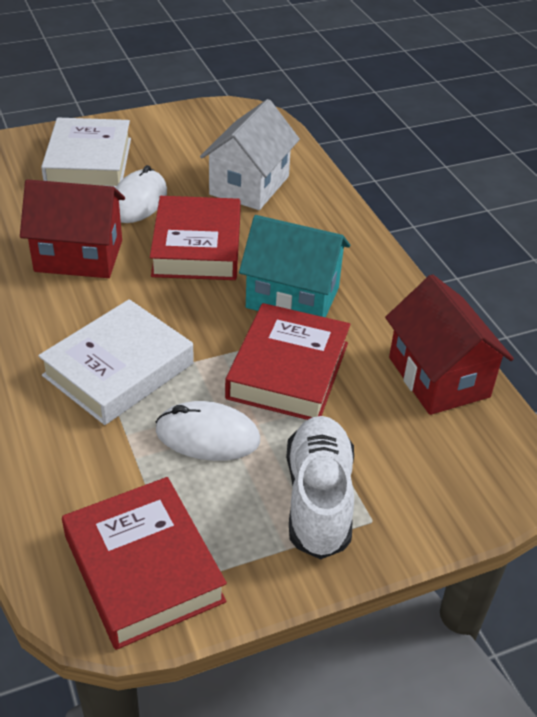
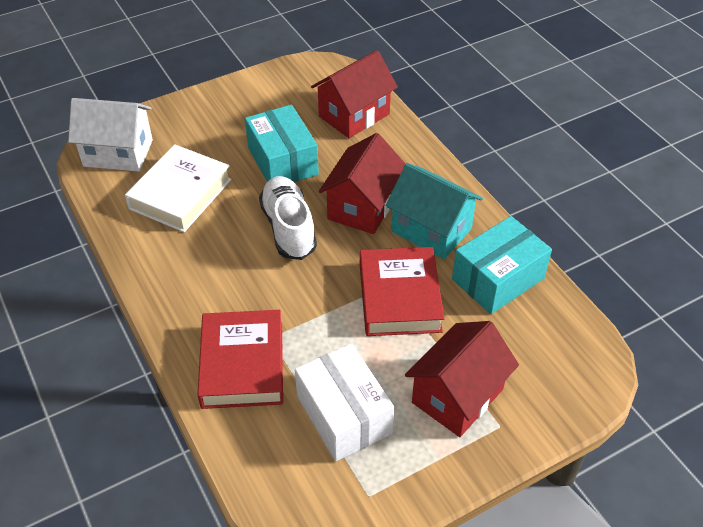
red book: 3 -> 2
red house: 2 -> 3
turquoise box: 0 -> 2
white book: 2 -> 1
white box: 0 -> 1
white mouse: 2 -> 0

